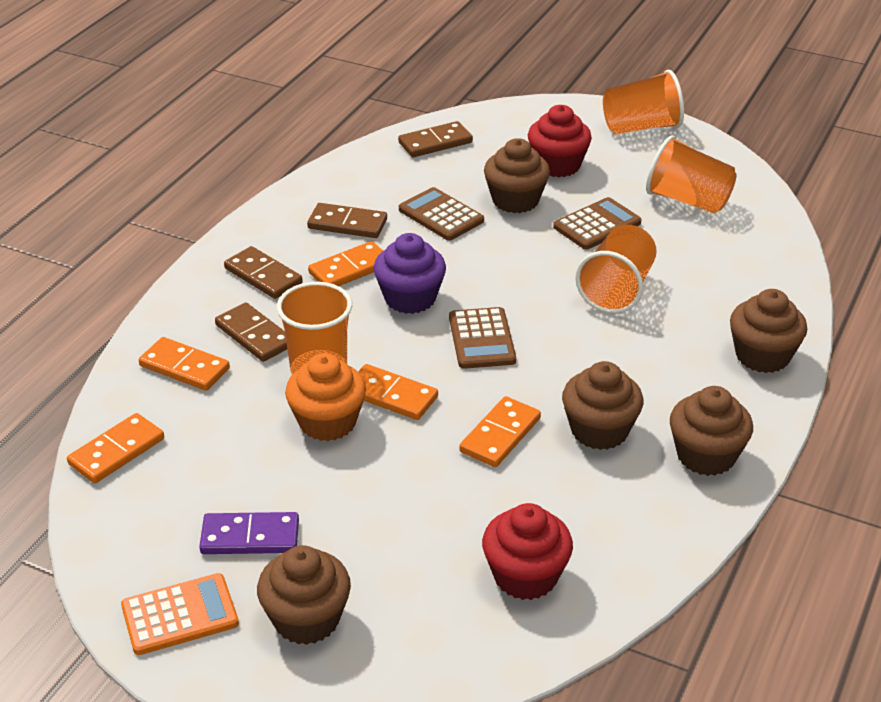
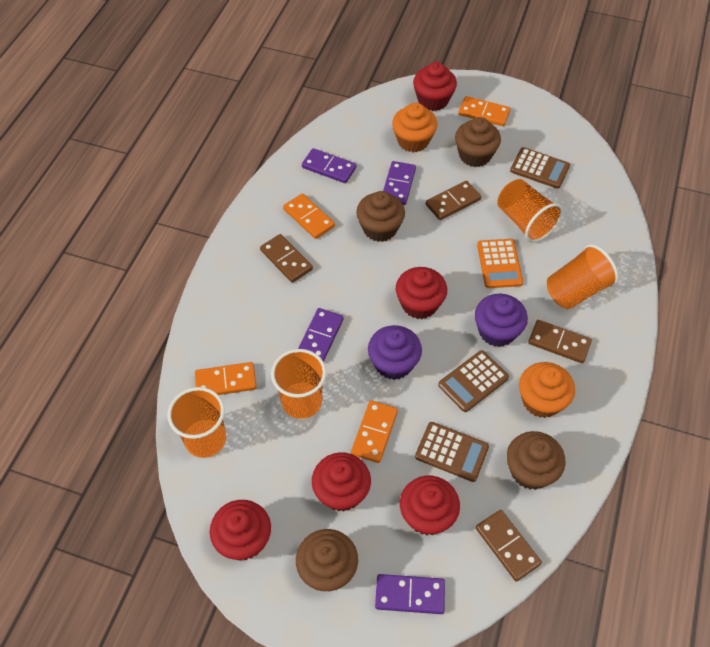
brown cupcake: 5 -> 4
orange cupcake: 1 -> 2
orange domino: 5 -> 4
purple cupcake: 1 -> 2
purple domino: 1 -> 4
red cupcake: 2 -> 5

